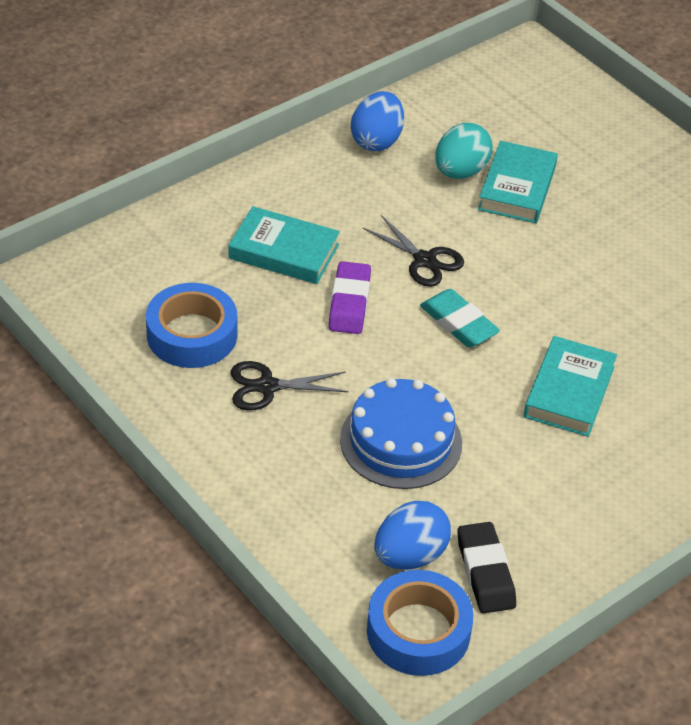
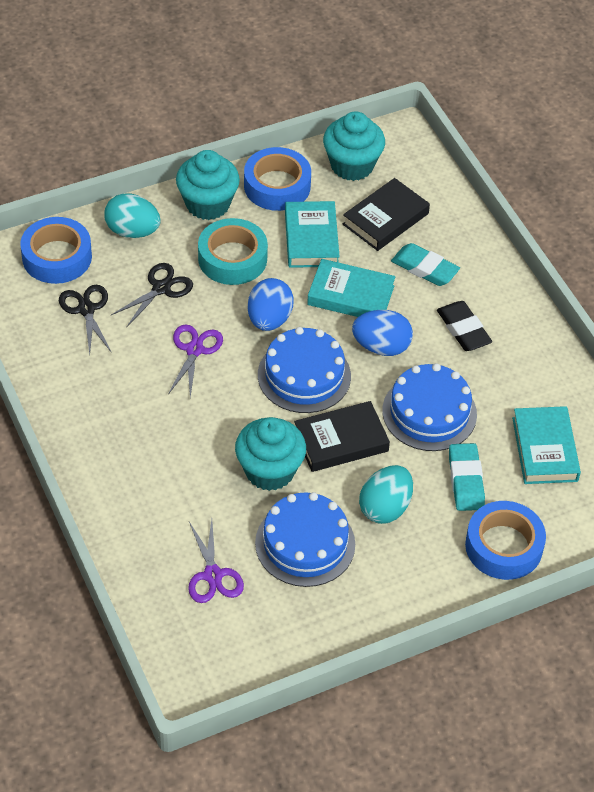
black book: 0 -> 2
blue cake: 1 -> 3
blue tape: 2 -> 3
purple eraser: 1 -> 0
purple scissors: 0 -> 2
turquoise cupcake: 0 -> 3
turquoise egg: 1 -> 2
turquoise eraser: 1 -> 2
turquoise tape: 0 -> 1

